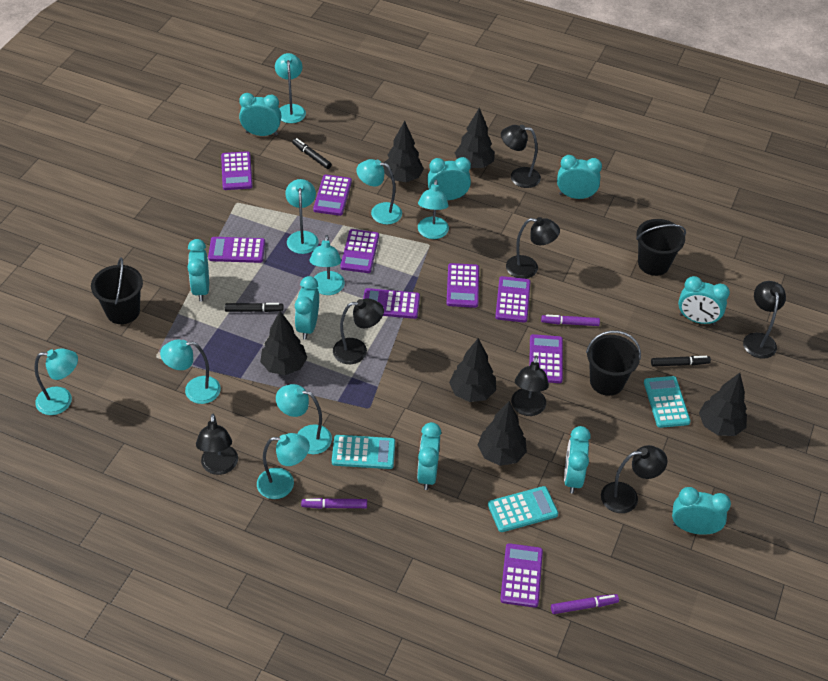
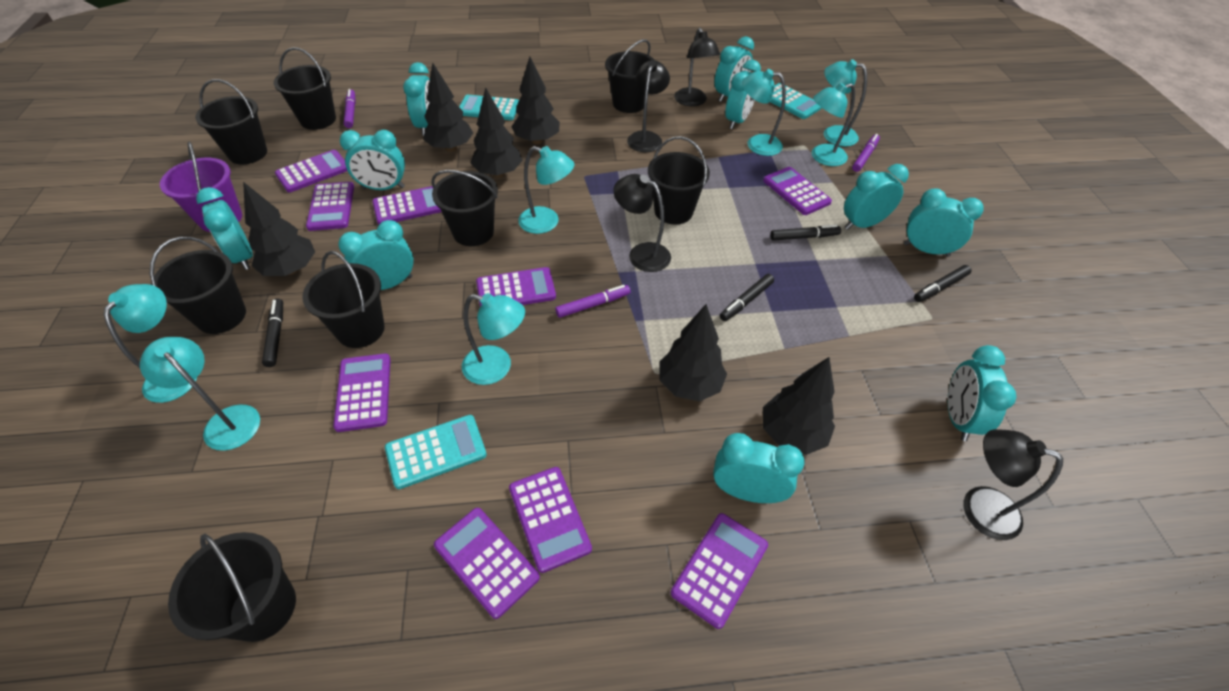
black bucket: 3 -> 8
black lamp: 7 -> 4
black marker: 3 -> 4
purple bucket: 0 -> 1
turquoise clock: 9 -> 10
turquoise lamp: 9 -> 7

